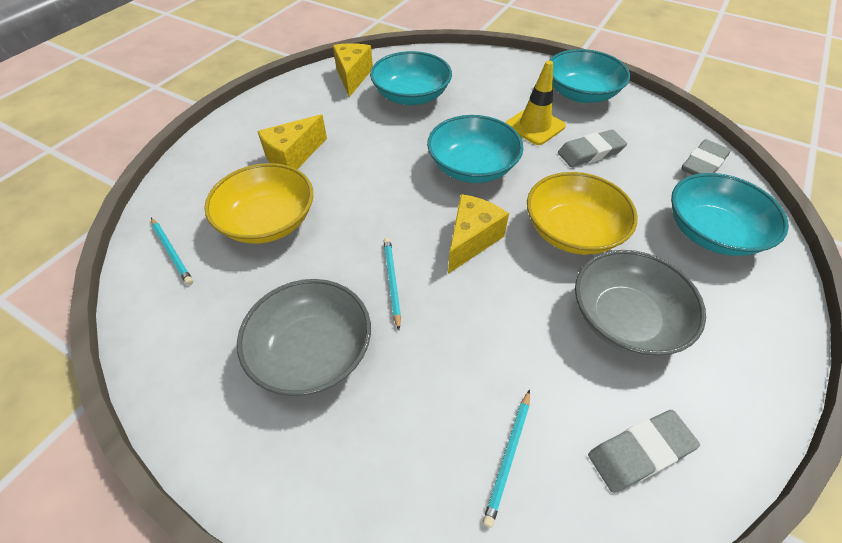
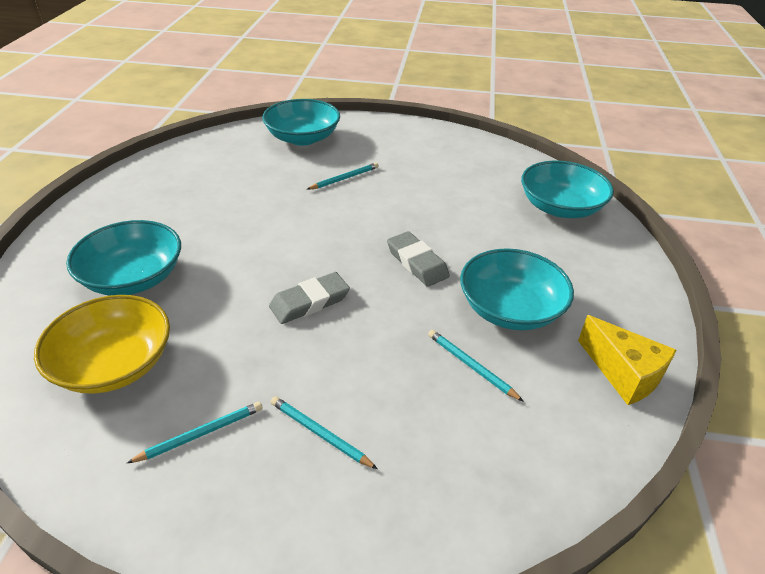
grey bowl: 2 -> 0
grey eraser: 3 -> 2
turquoise pencil: 3 -> 4
yellow bowl: 2 -> 1
yellow cheese: 3 -> 1
yellow traffic cone: 1 -> 0

